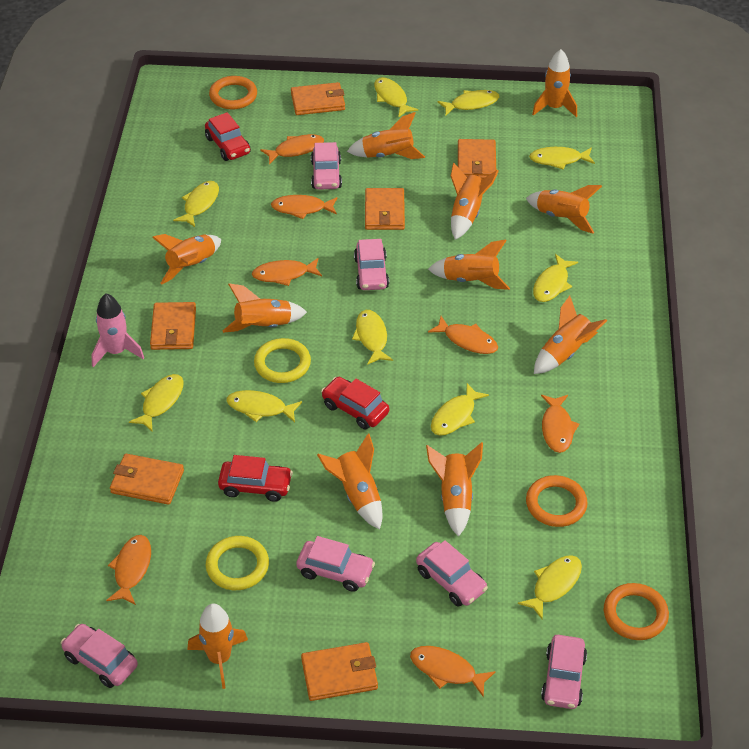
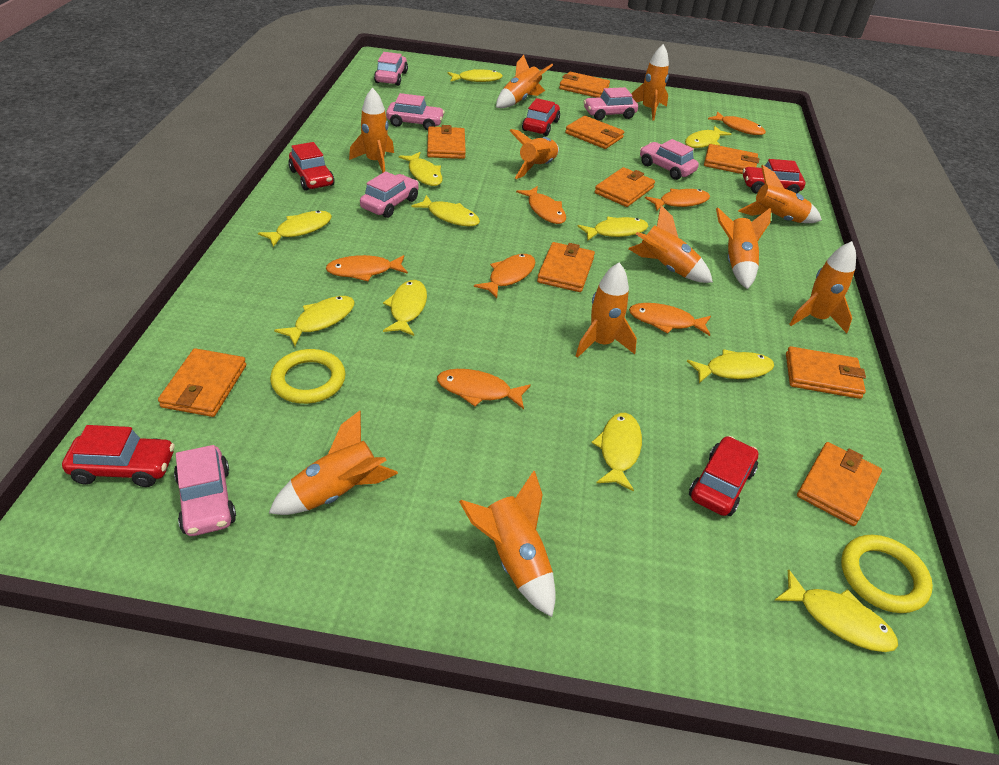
orange ring: 3 -> 0
orange wallet: 6 -> 9
pink rocket: 1 -> 0
red car: 3 -> 5
yellow fish: 10 -> 11

